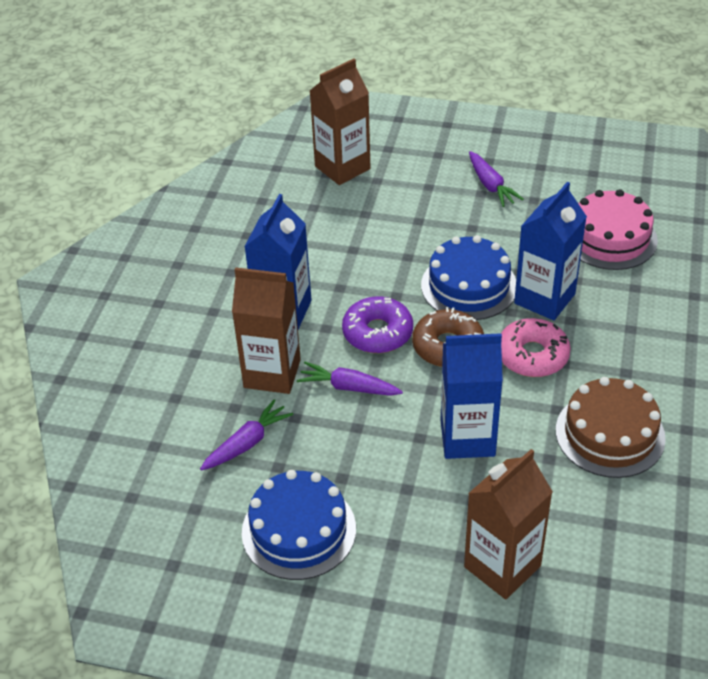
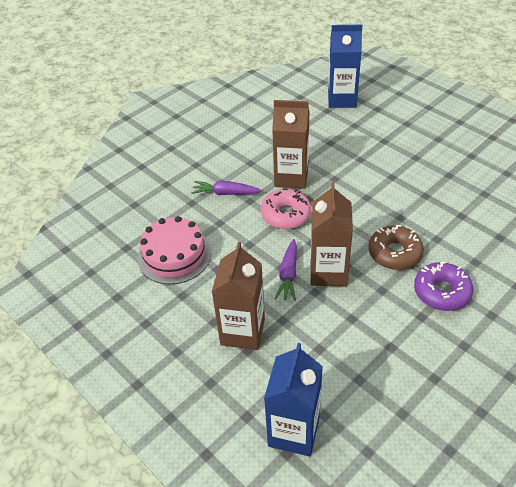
blue cake: 2 -> 0
blue carton: 3 -> 2
brown cake: 1 -> 0
purple carrot: 3 -> 2

